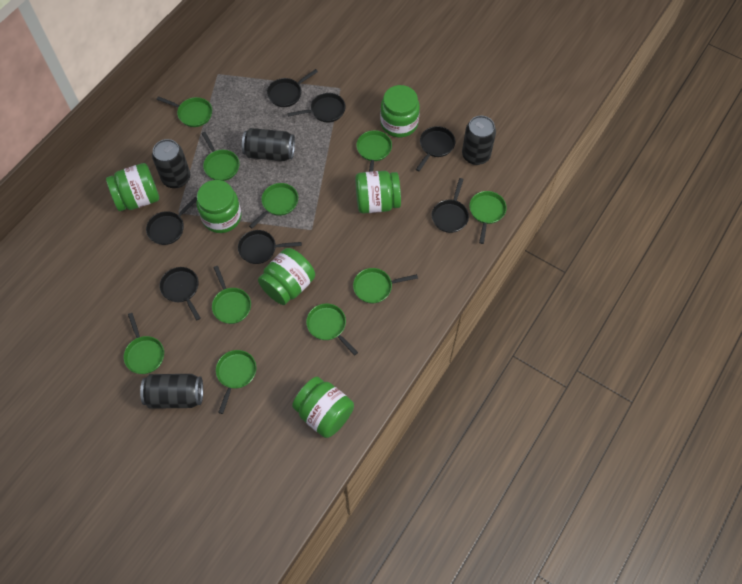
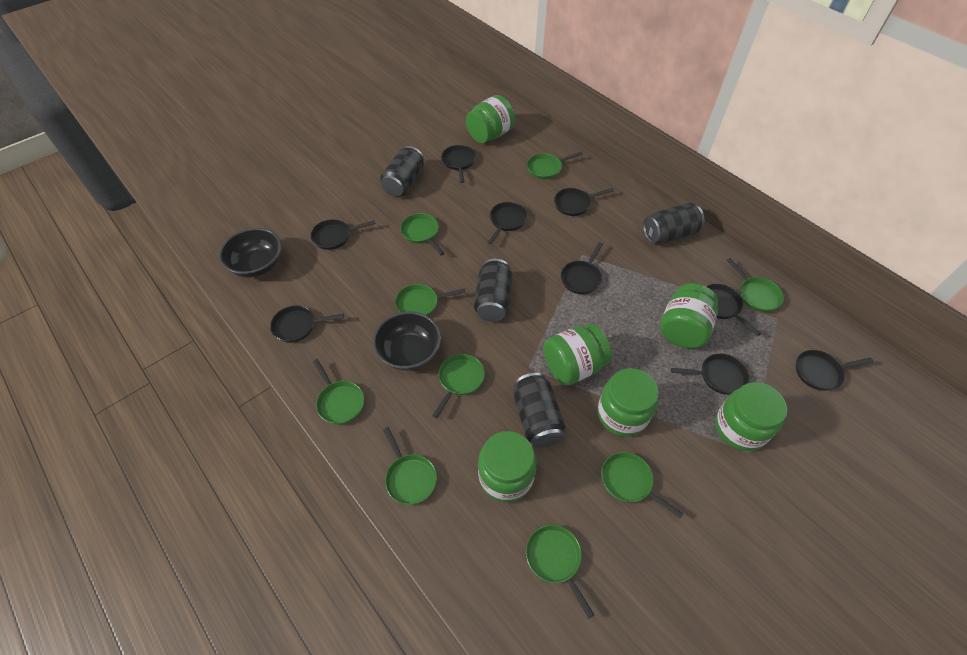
black bowl: 0 -> 2
black pan: 7 -> 9
green pan: 10 -> 9

